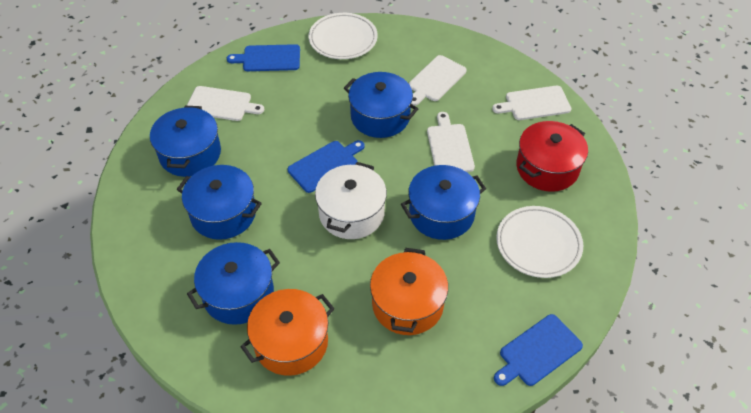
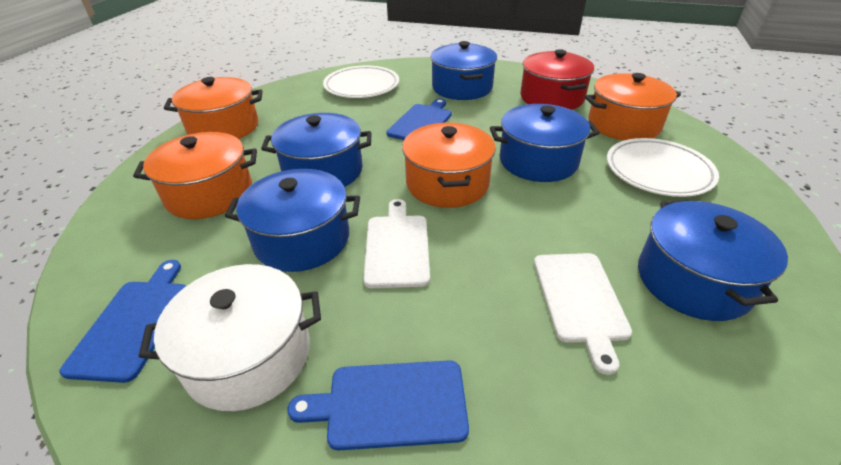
orange pot: 2 -> 4
white cutting board: 4 -> 2

